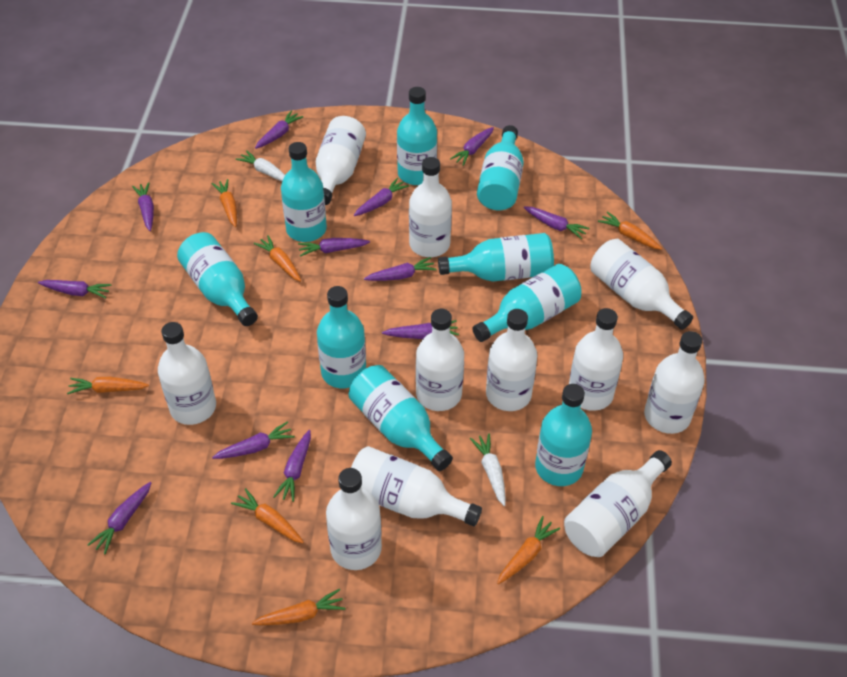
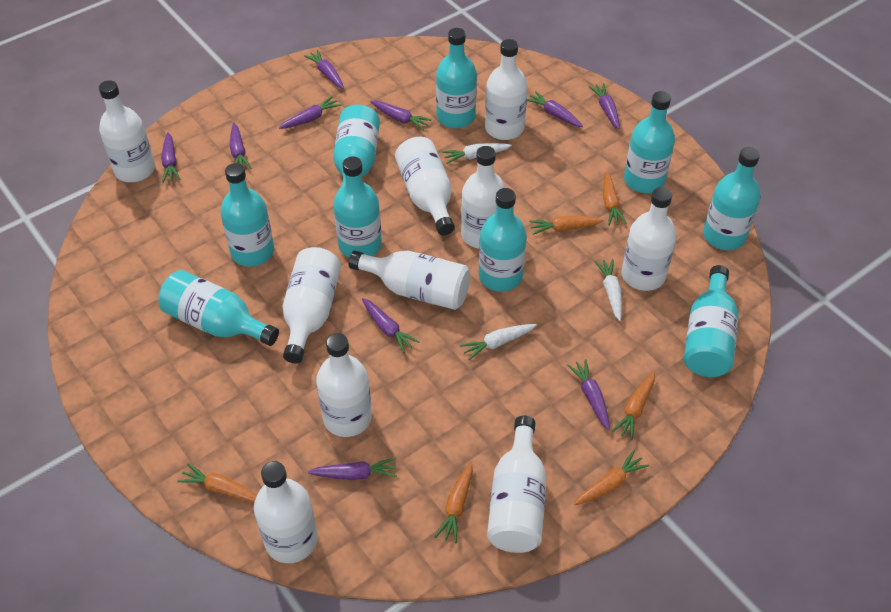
orange carrot: 7 -> 6
purple carrot: 12 -> 10
white bottle: 11 -> 10
white carrot: 2 -> 3

